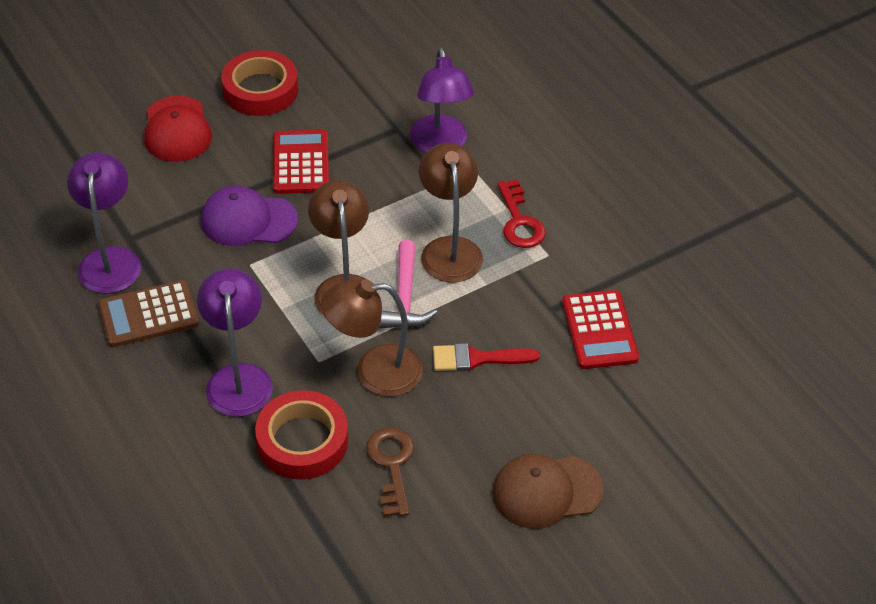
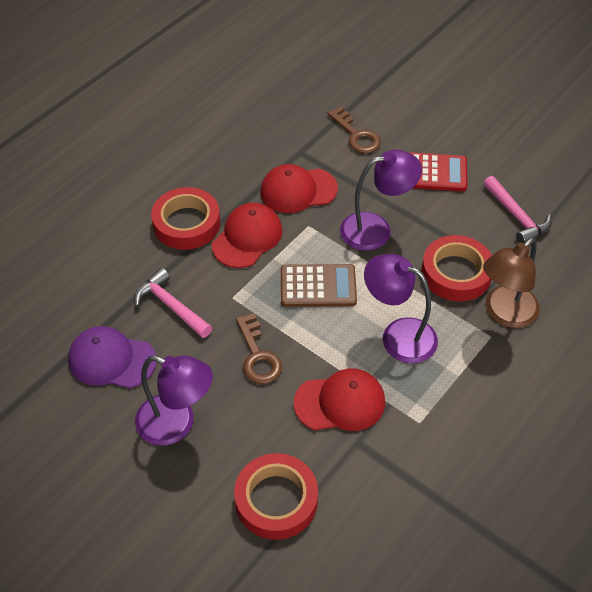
brown cap: 1 -> 0
brown key: 1 -> 2
brown lamp: 3 -> 1
pink hammer: 1 -> 2
red brush: 1 -> 0
red calculator: 2 -> 1
red cap: 1 -> 3
red key: 1 -> 0
red tape: 2 -> 3

